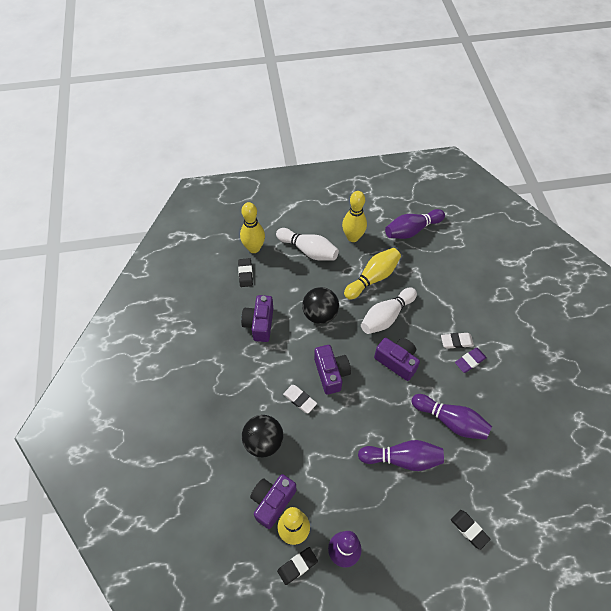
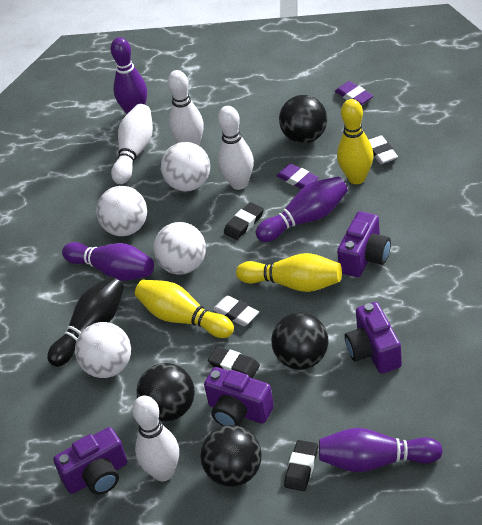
black ball: 2 -> 4
black bowling pin: 0 -> 1
purple eraser: 1 -> 2
white ball: 0 -> 4
white bowling pin: 2 -> 4
yellow bowling pin: 4 -> 3

